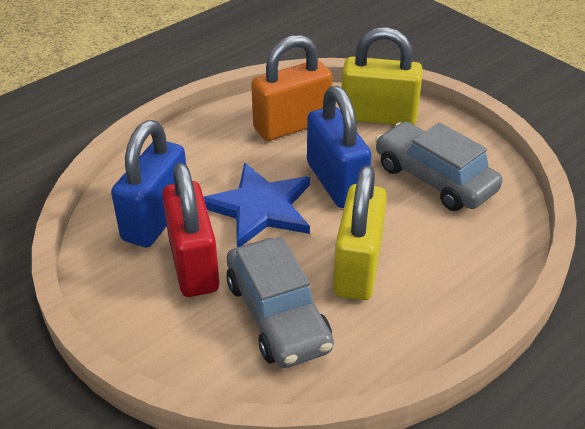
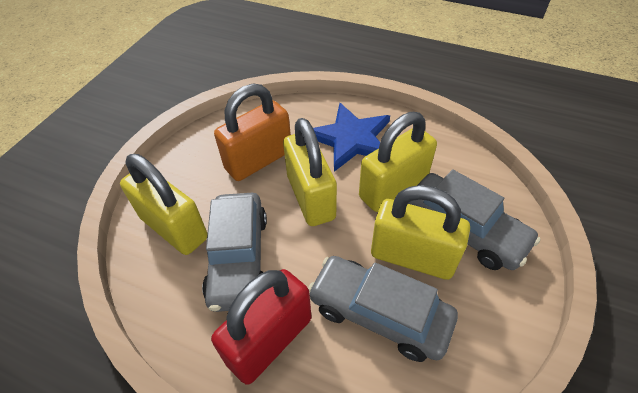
blue padlock: 2 -> 0
grey car: 2 -> 3
yellow padlock: 2 -> 4

